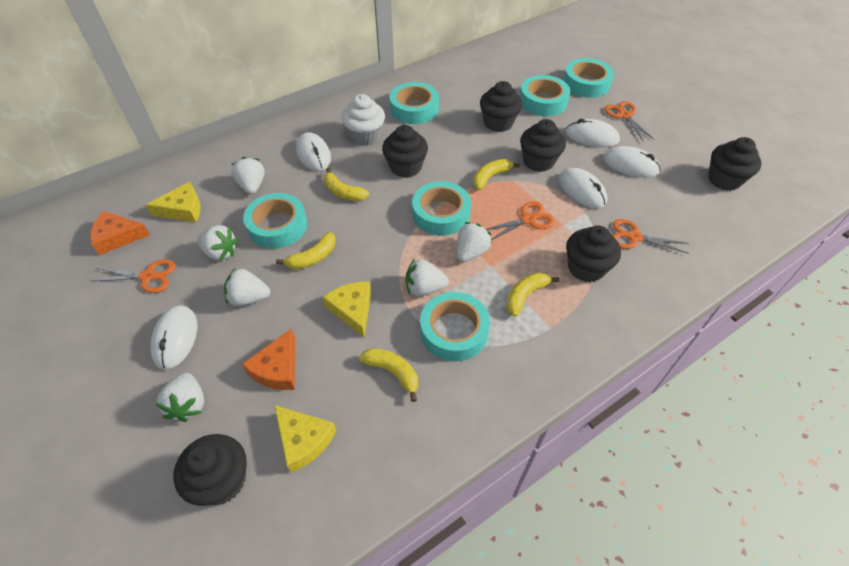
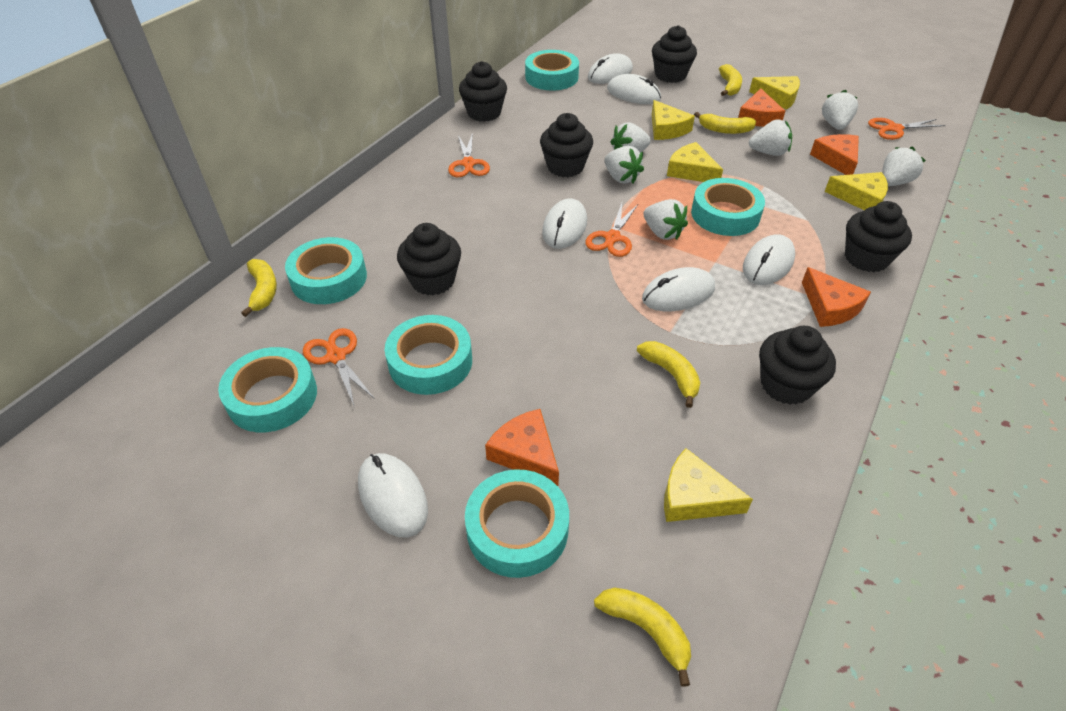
orange cheese: 2 -> 4
white cupcake: 1 -> 0
white mouse: 5 -> 6
yellow cheese: 3 -> 5

